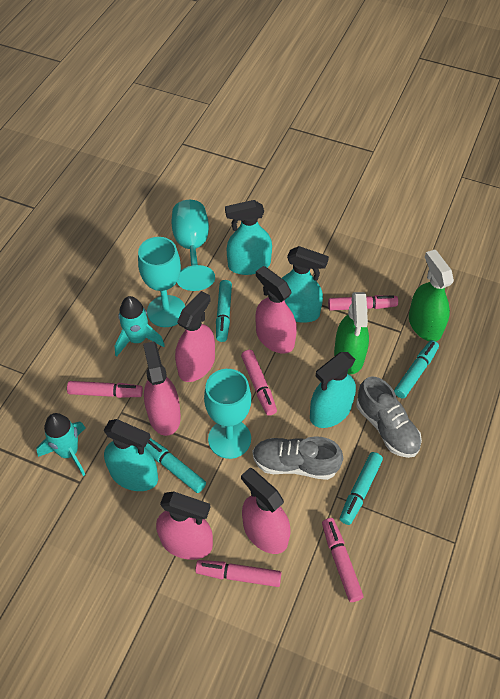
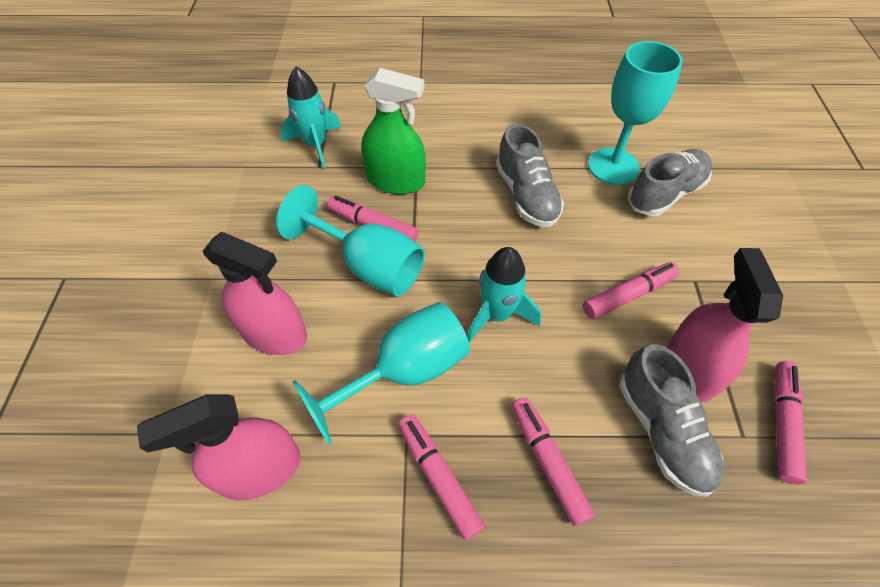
green spray bottle: 2 -> 1
grey shoe: 2 -> 3
pink spray bottle: 5 -> 3
turquoise marker: 4 -> 0
turquoise spray bottle: 4 -> 0

